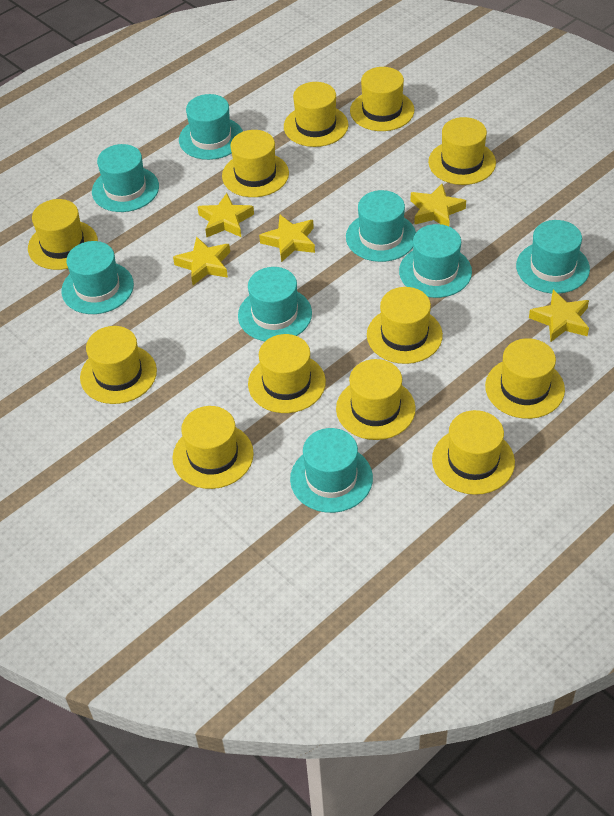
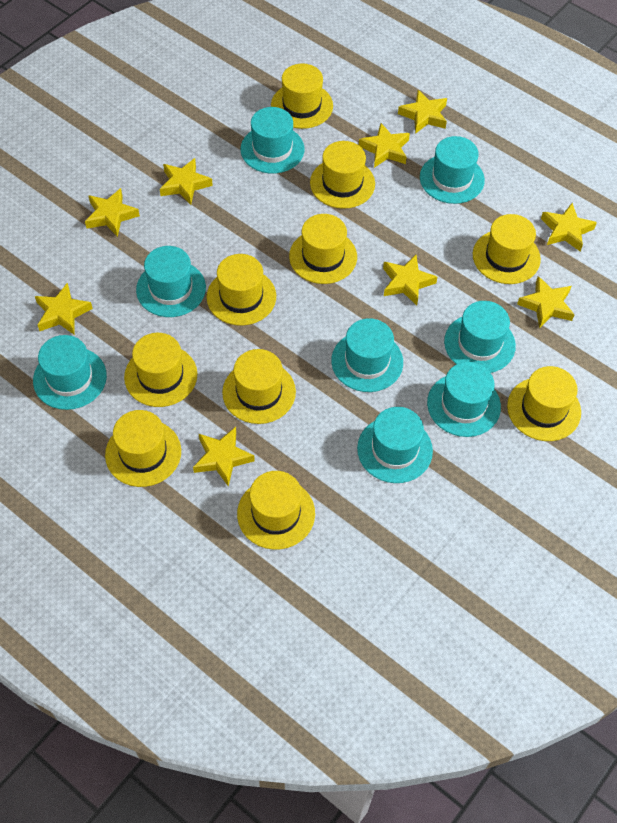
yellow hat: 12 -> 10
yellow star: 5 -> 9

